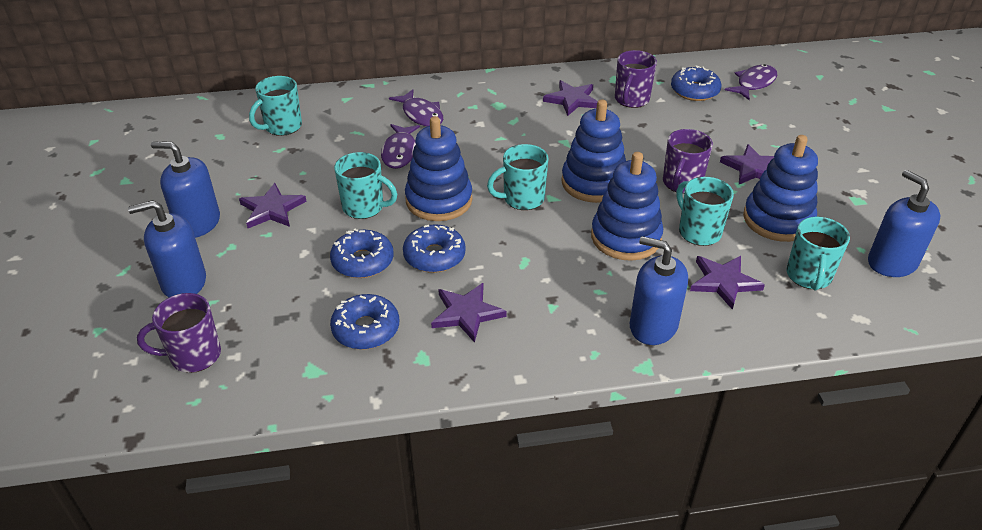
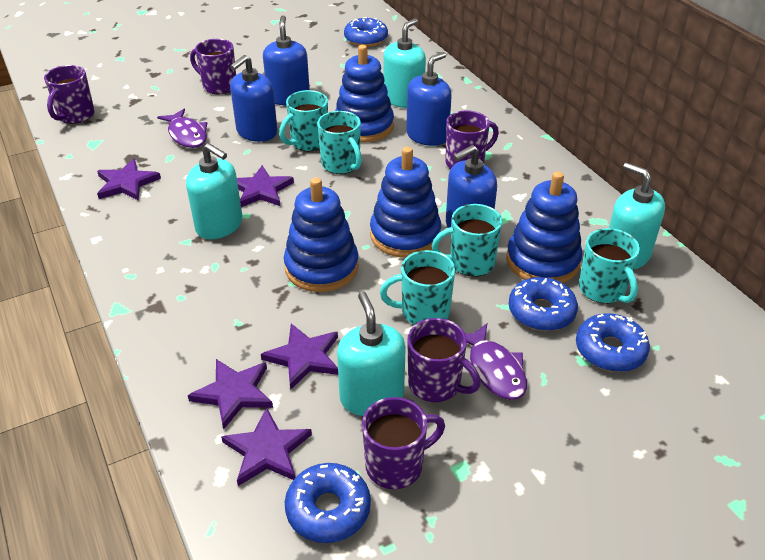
purple fish: 3 -> 2
purple mug: 3 -> 5
turquoise soap dispenser: 0 -> 4

